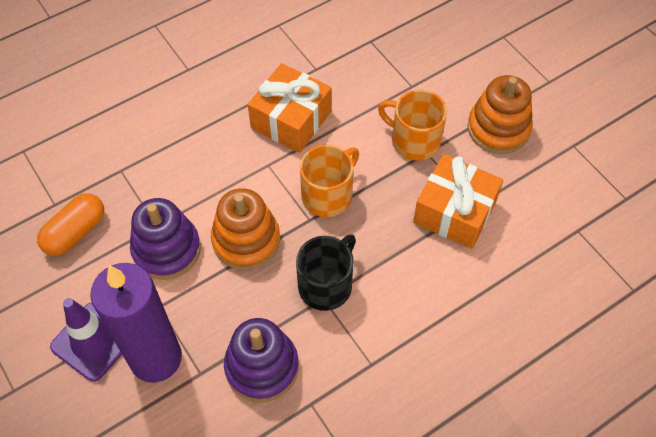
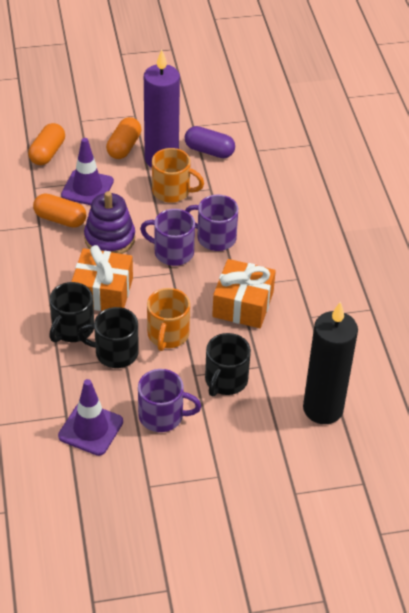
black candle: 0 -> 1
black mug: 1 -> 3
orange capsule: 1 -> 3
orange stacking toy: 2 -> 0
purple capsule: 0 -> 1
purple mug: 0 -> 3
purple stacking toy: 2 -> 1
purple traffic cone: 1 -> 2

